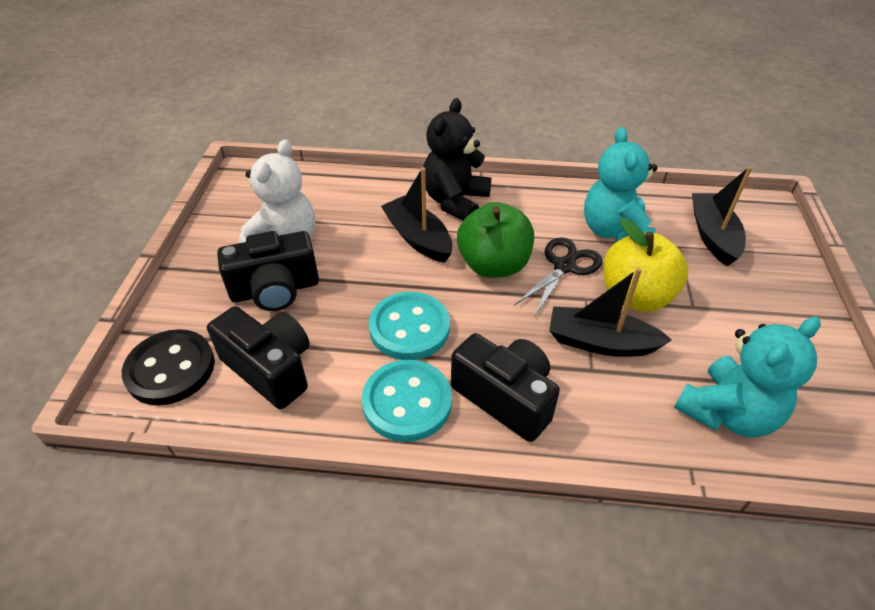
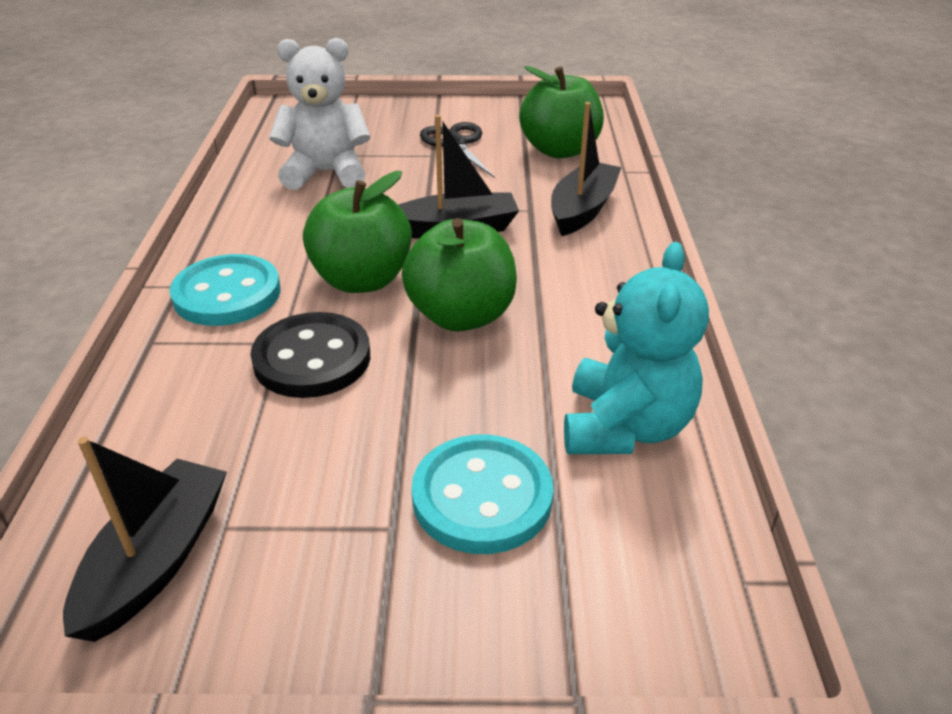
black camera: 3 -> 0
black teddy bear: 1 -> 0
green apple: 1 -> 3
turquoise teddy bear: 2 -> 1
yellow apple: 1 -> 0

